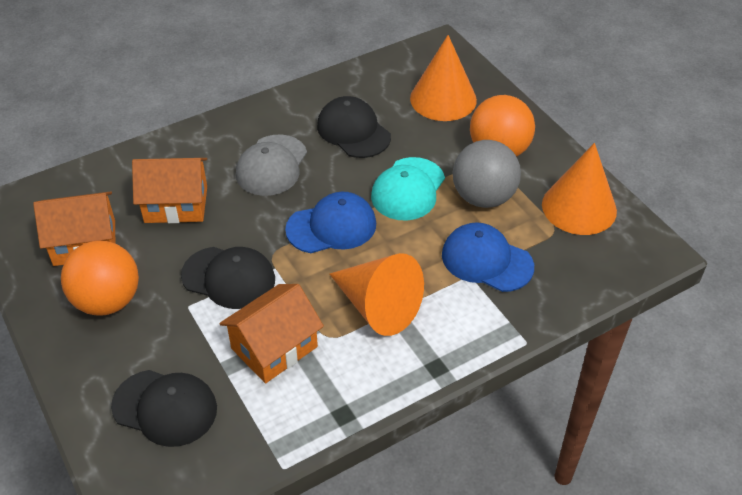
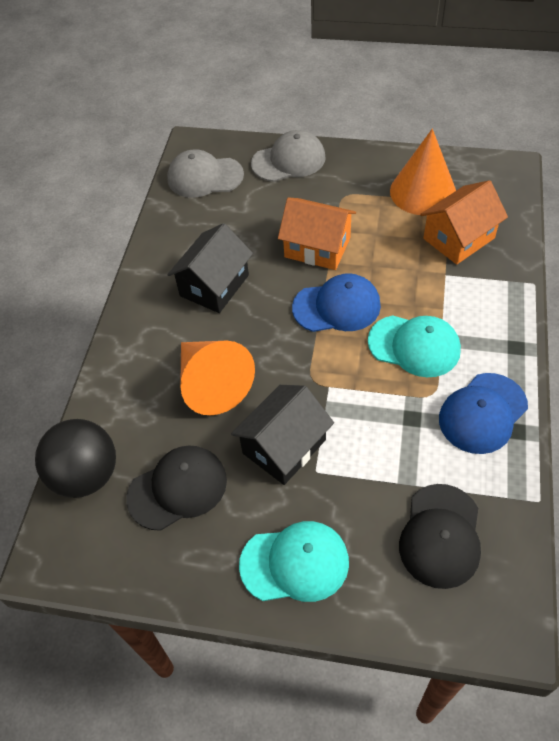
black ball: 0 -> 1
black cap: 3 -> 2
black house: 0 -> 2
grey ball: 1 -> 0
grey cap: 1 -> 2
orange ball: 2 -> 0
orange cone: 3 -> 2
orange house: 3 -> 2
turquoise cap: 1 -> 2

